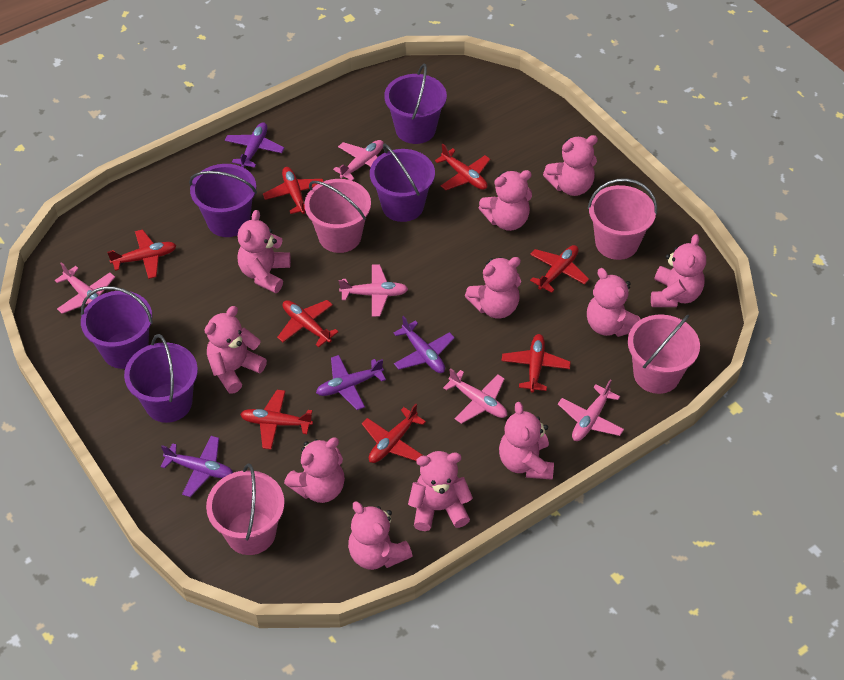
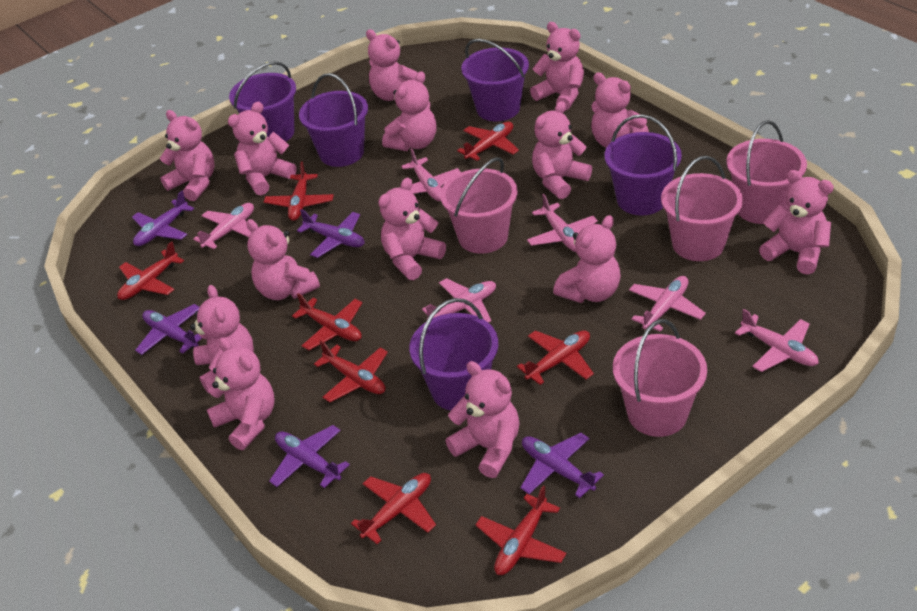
pink plane: 5 -> 6
pink teddy bear: 11 -> 14
purple plane: 4 -> 5

